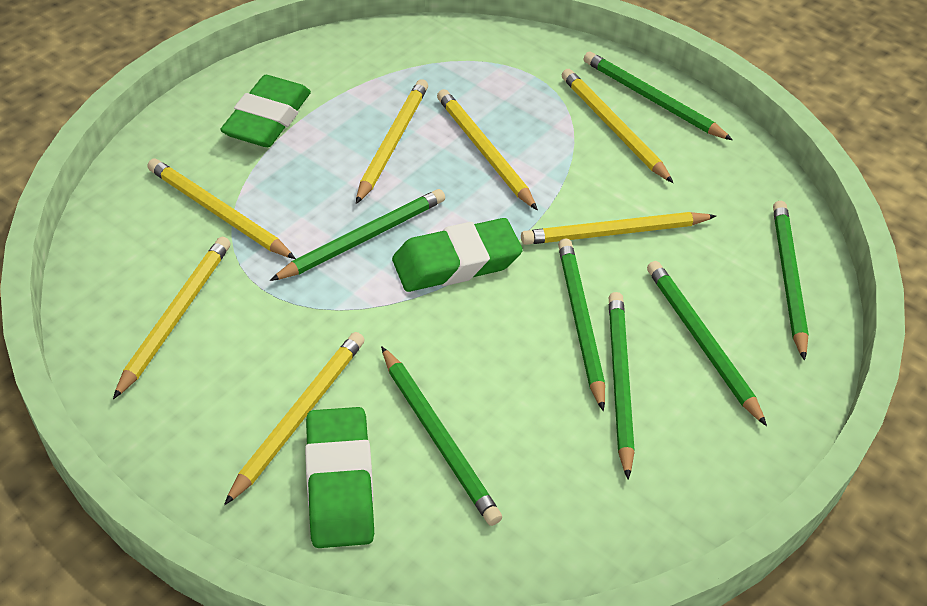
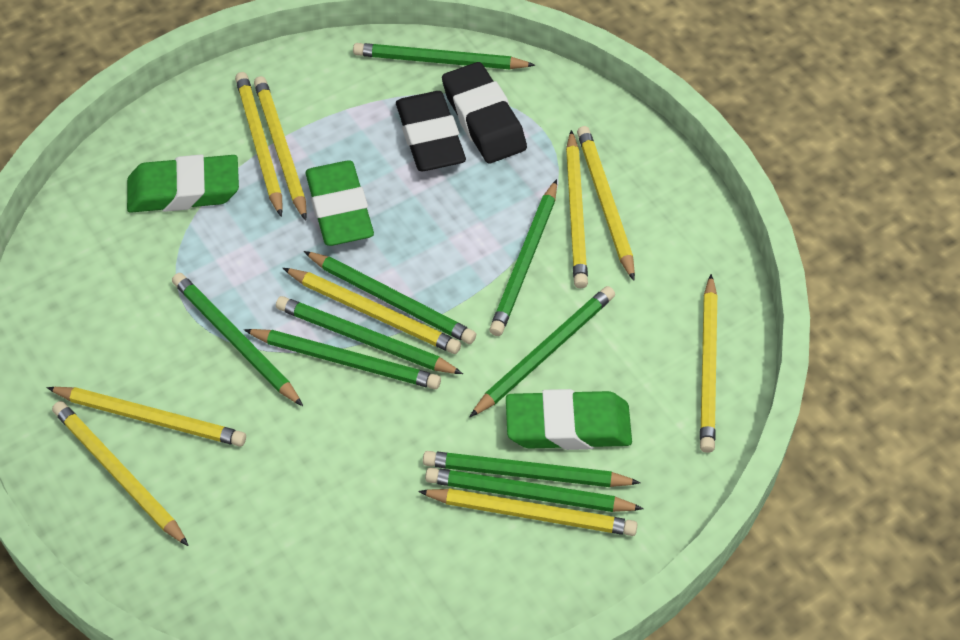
black eraser: 0 -> 2
green pencil: 7 -> 9
yellow pencil: 7 -> 9

